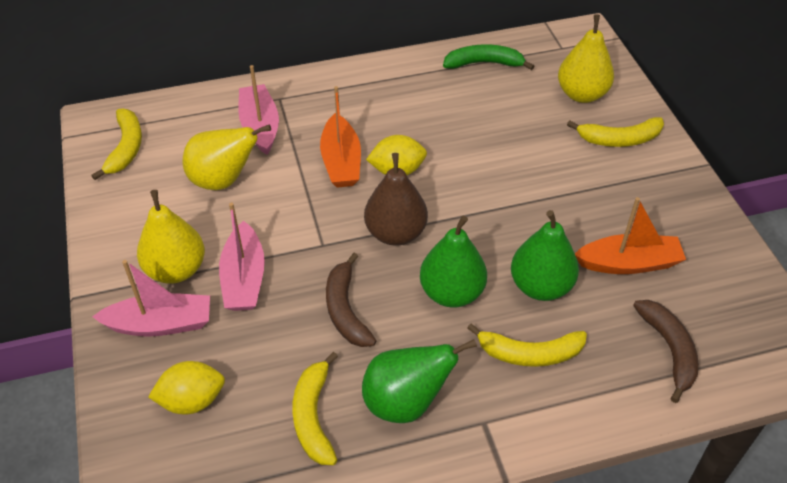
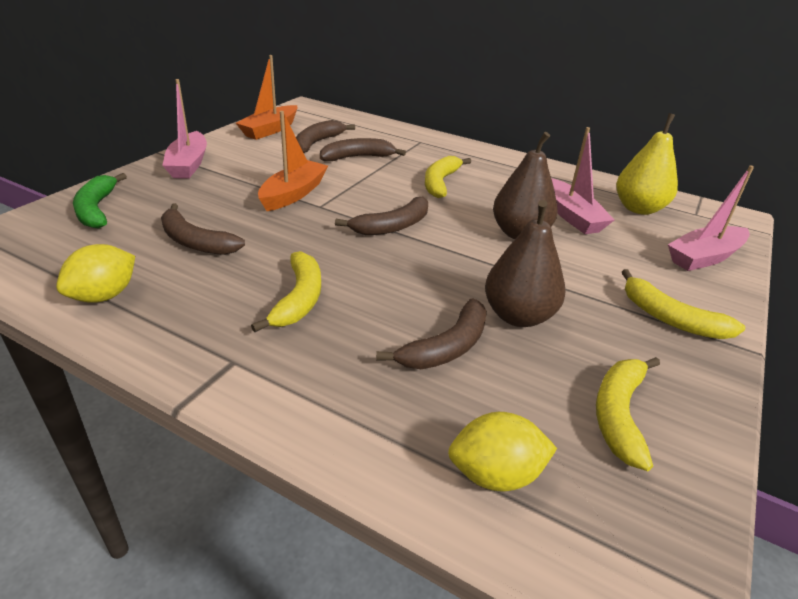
brown banana: 2 -> 5
brown pear: 1 -> 2
green pear: 3 -> 0
yellow pear: 3 -> 1

